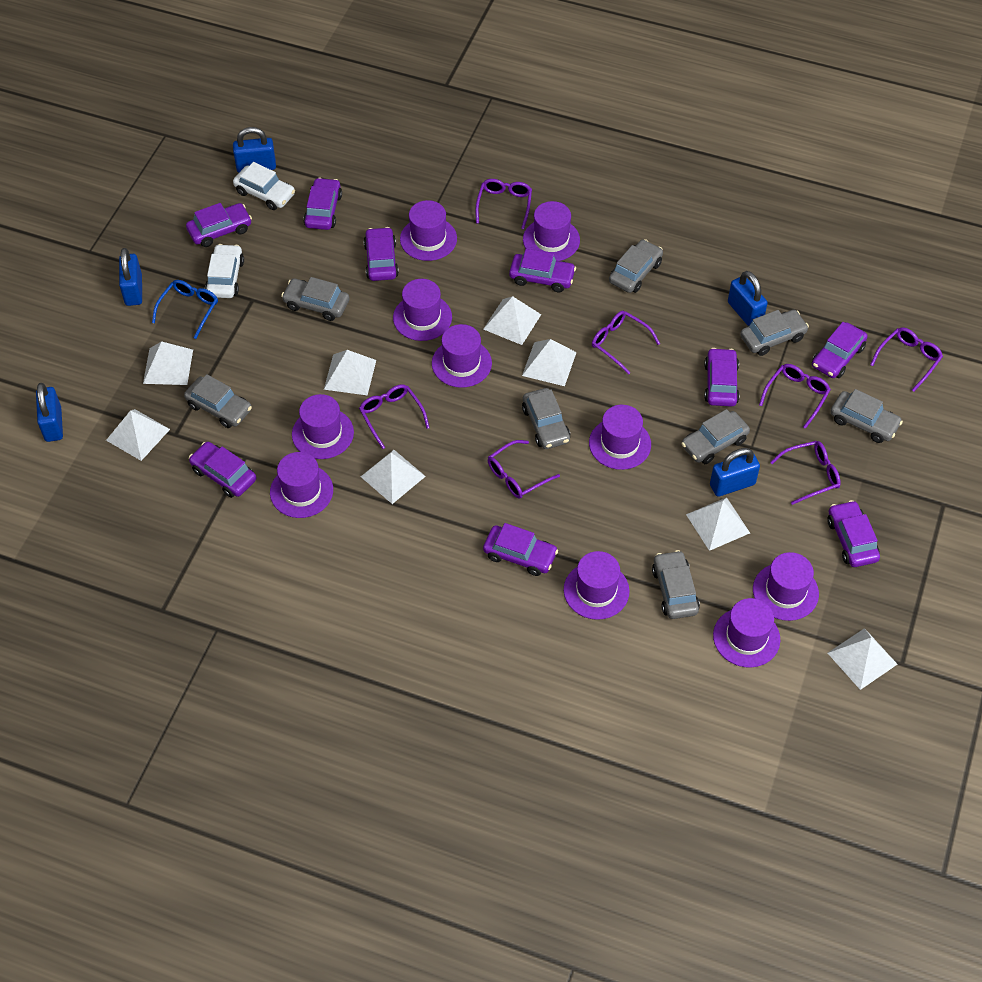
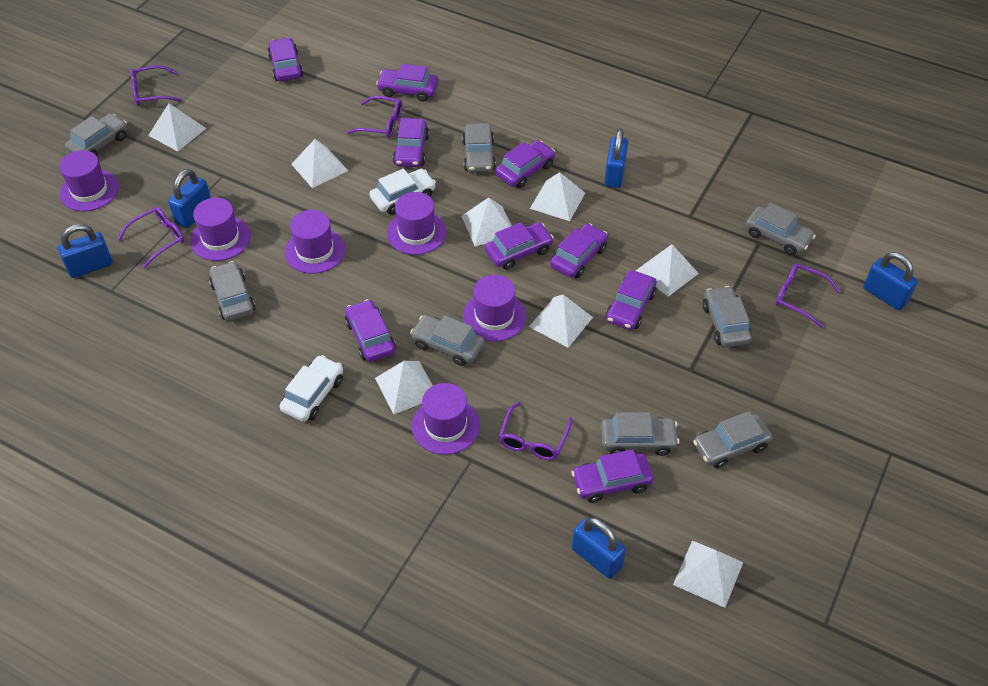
blue glasses: 1 -> 0
purple glasses: 7 -> 5
purple hat: 10 -> 6

